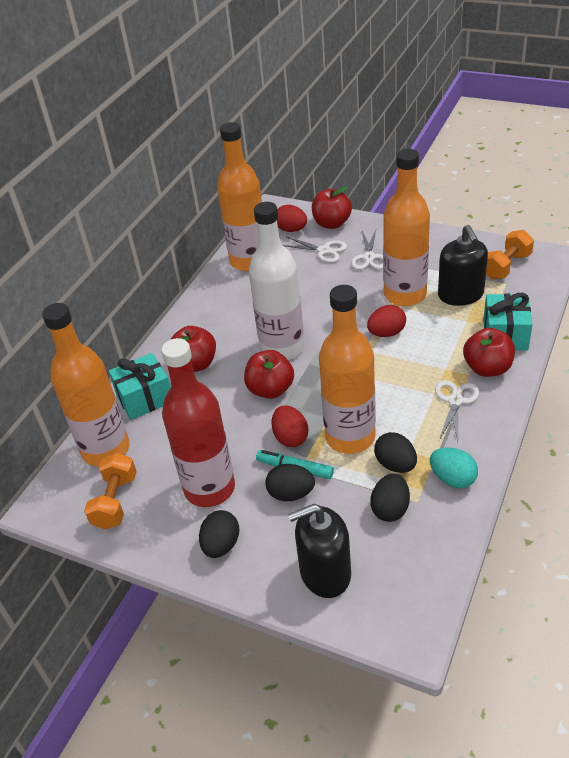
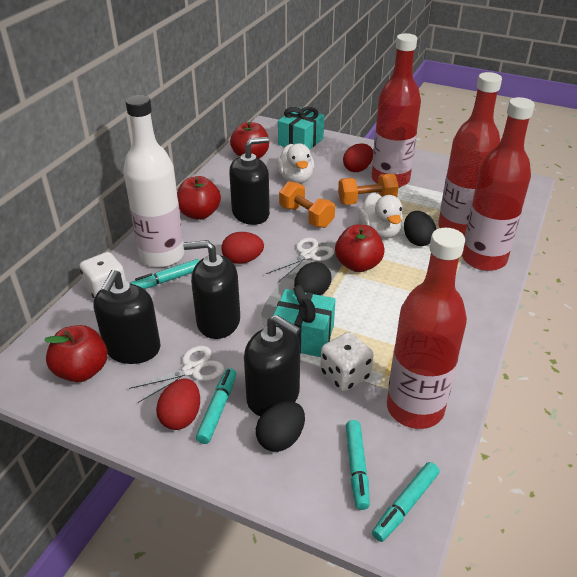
black egg: 4 -> 3
black soap dispenser: 2 -> 4
orange bottle: 4 -> 0
red bottle: 1 -> 4
turquoise egg: 1 -> 0
turquoise marker: 1 -> 4
white dice: 0 -> 2
white duck: 0 -> 2
white scissors: 3 -> 2

